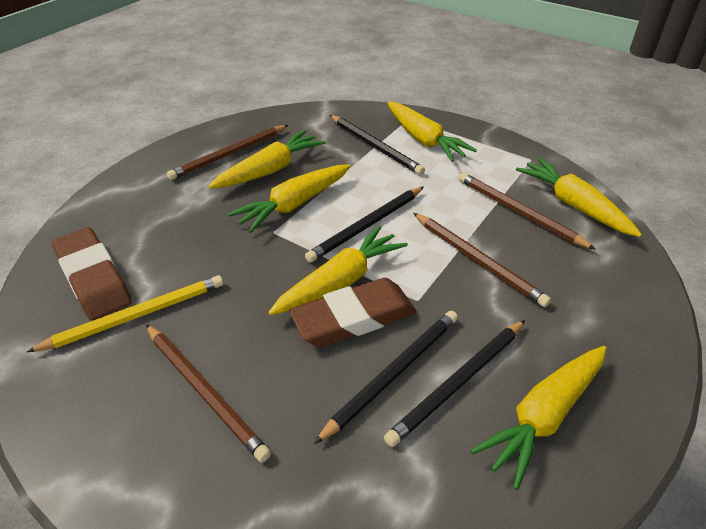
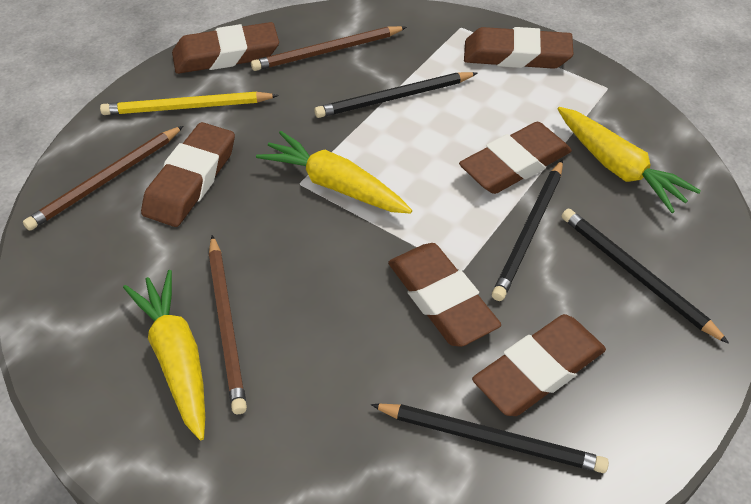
brown eraser: 2 -> 6
brown pencil: 4 -> 3
yellow carrot: 6 -> 3

